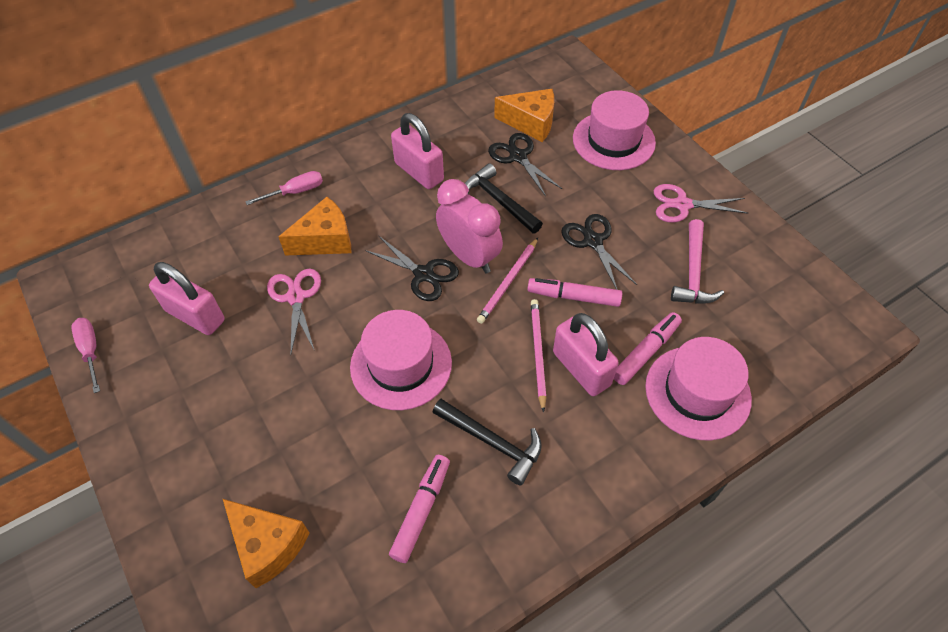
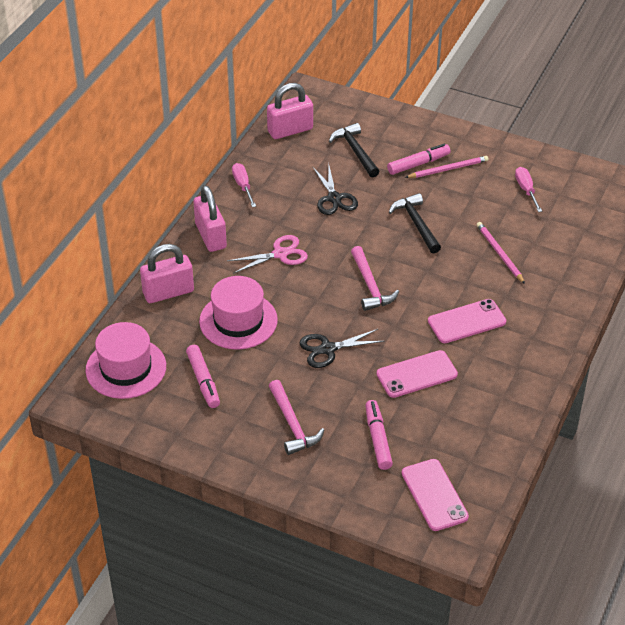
black scissors: 3 -> 2
orange cheese: 3 -> 0
pink clock: 1 -> 0
pink hammer: 1 -> 2
pink hat: 3 -> 2
pink phone: 0 -> 3
pink scissors: 2 -> 1

